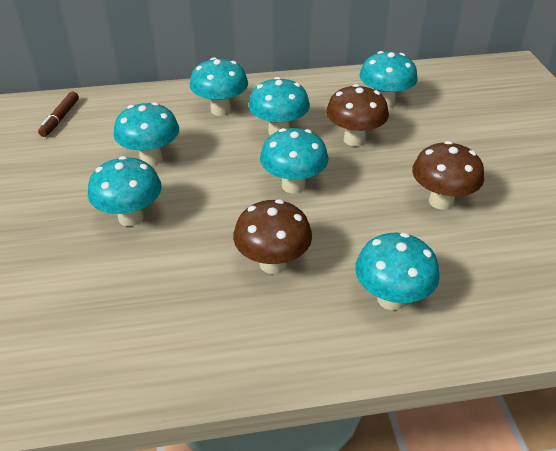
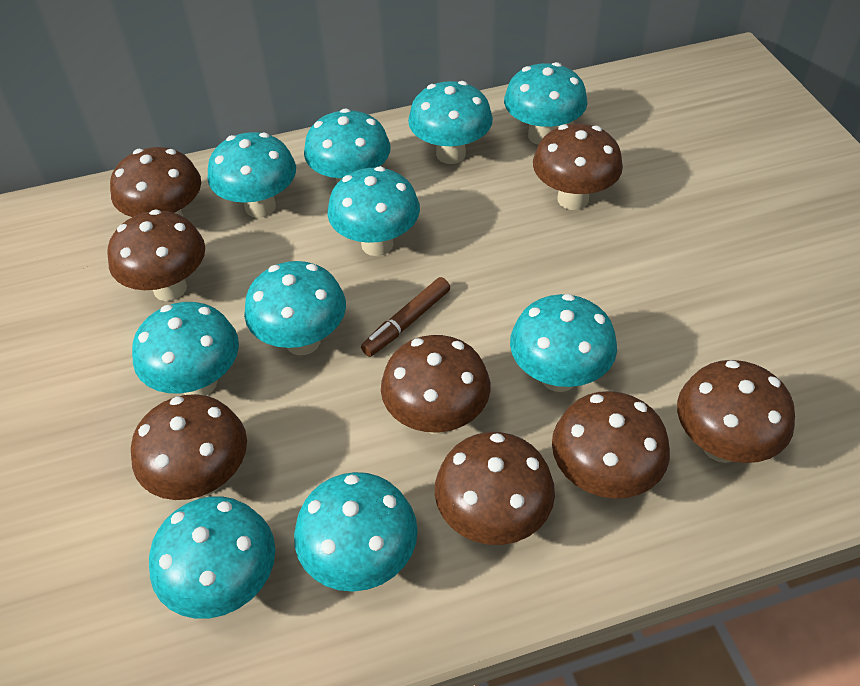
brown mushroom: 3 -> 8
turquoise mushroom: 7 -> 10

